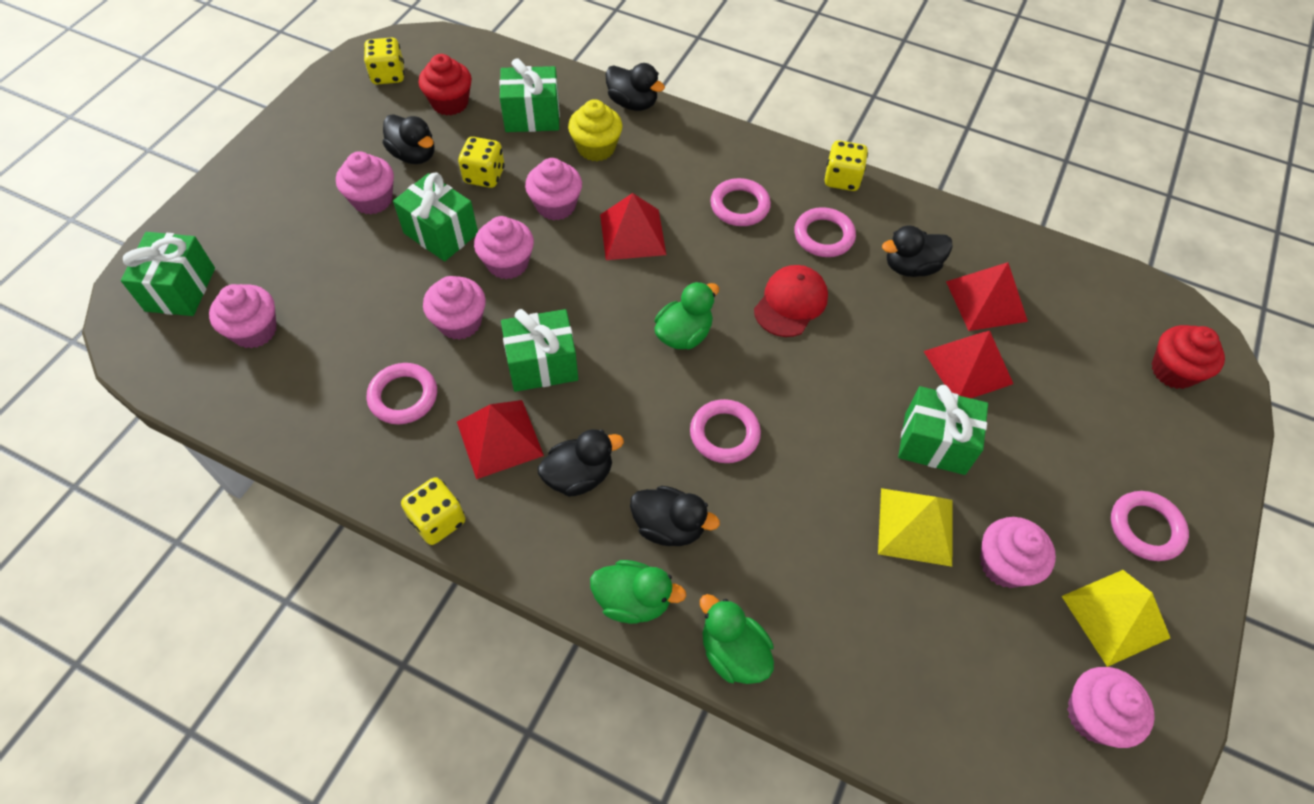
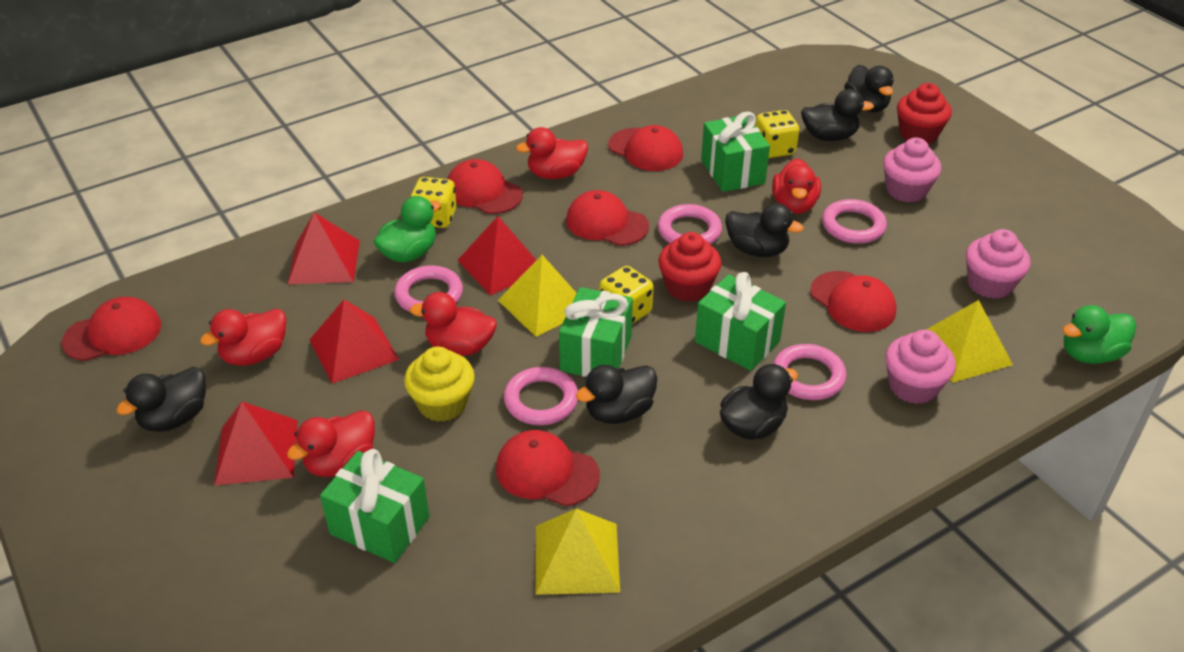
black duck: 5 -> 6
green duck: 3 -> 2
green gift: 5 -> 4
pink cupcake: 7 -> 3
red cap: 1 -> 6
red duck: 0 -> 5
yellow dice: 4 -> 3
yellow pyramid: 2 -> 3

